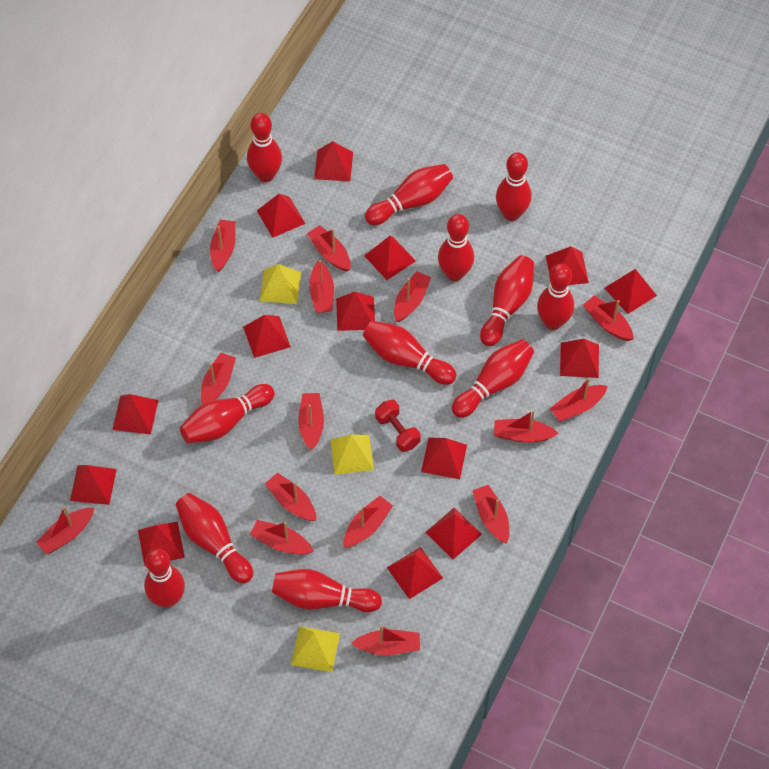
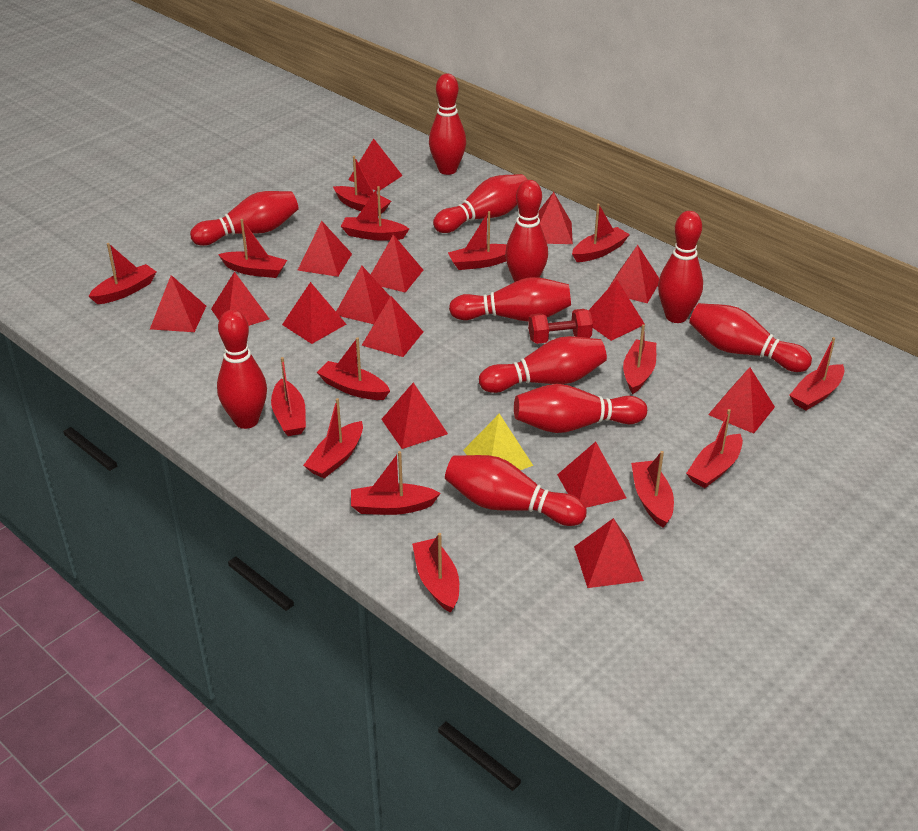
red bowling pin: 12 -> 11
red pyramid: 14 -> 15
yellow pyramid: 3 -> 1

